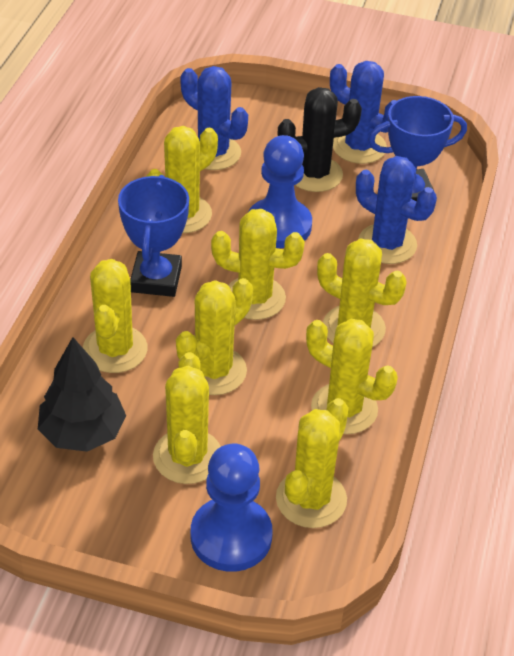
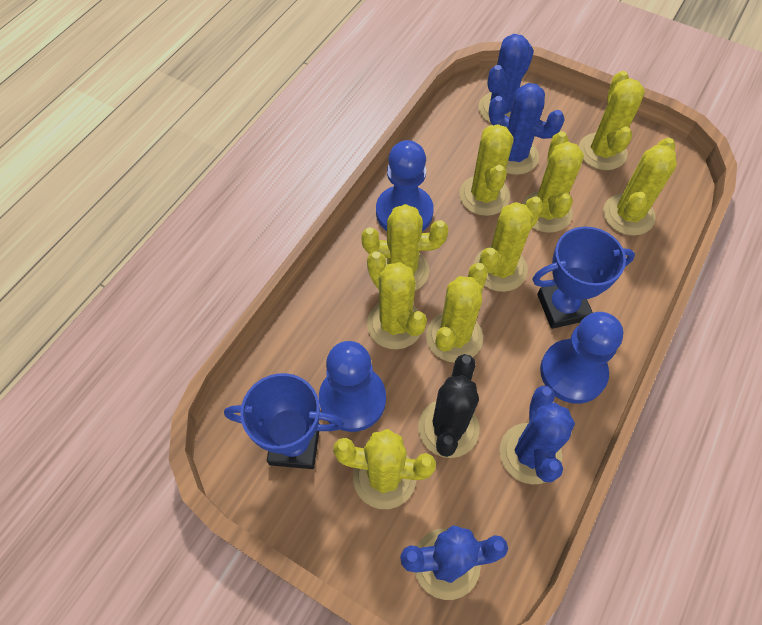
black tree: 1 -> 0
blue cactus: 3 -> 4
blue pawn: 2 -> 3
yellow cactus: 8 -> 9

